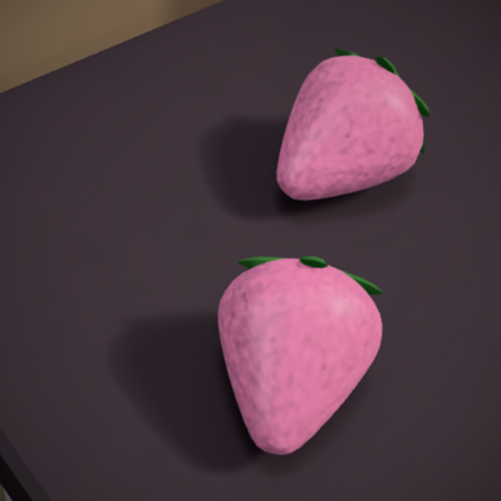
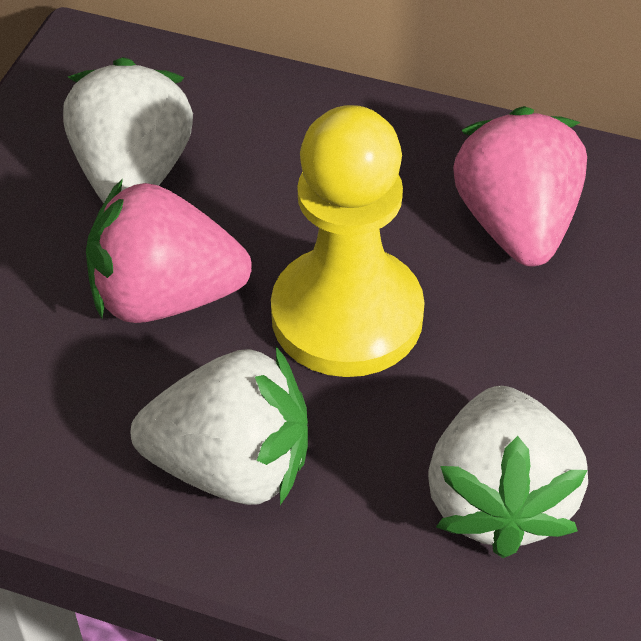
white strawberry: 0 -> 3
yellow pawn: 0 -> 1

